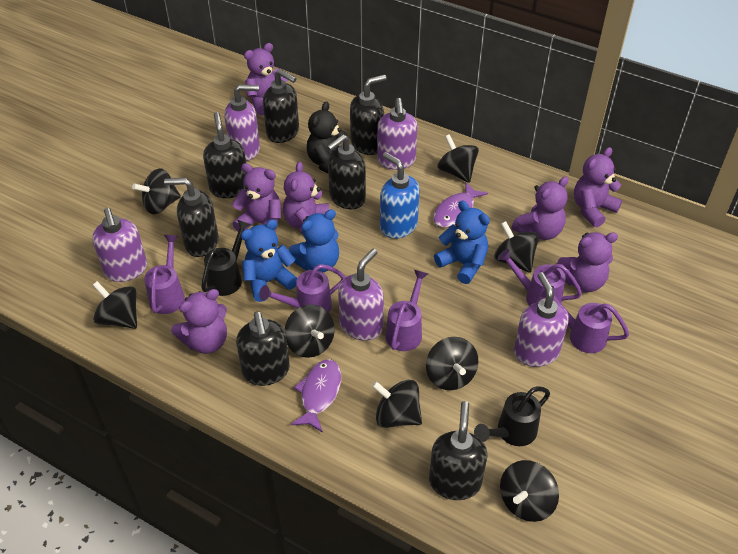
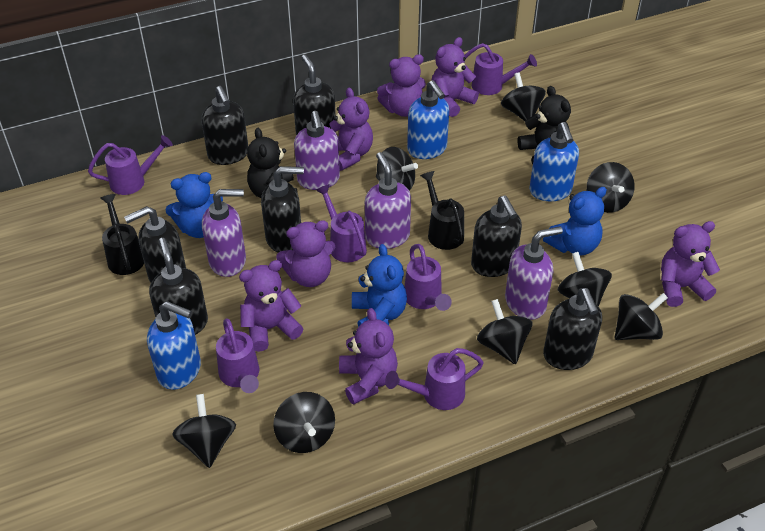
black teddy bear: 1 -> 2
blue soap dispenser: 1 -> 3
purple fish: 2 -> 0
purple soap dispenser: 5 -> 4
purple watering can: 5 -> 6

